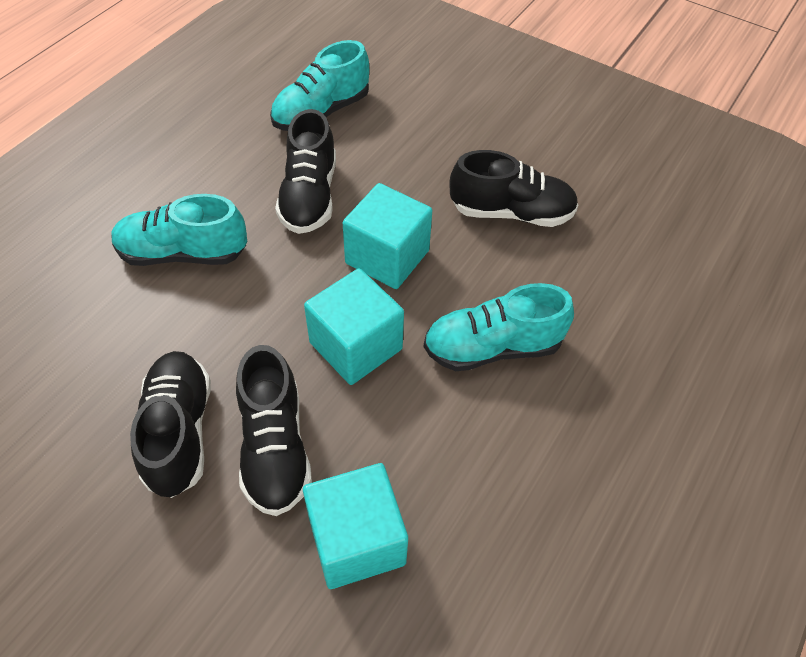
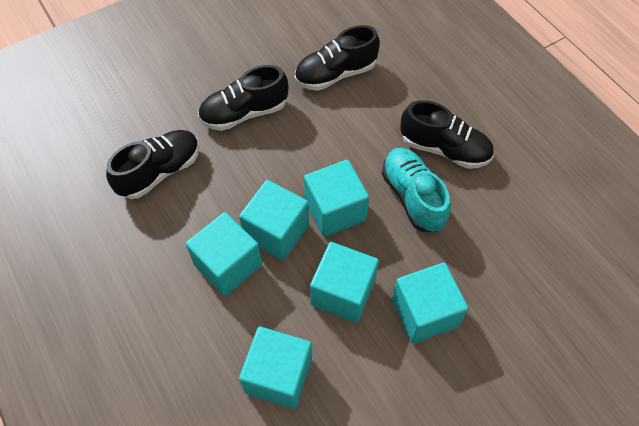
turquoise cube: 3 -> 6
turquoise shoe: 3 -> 1

